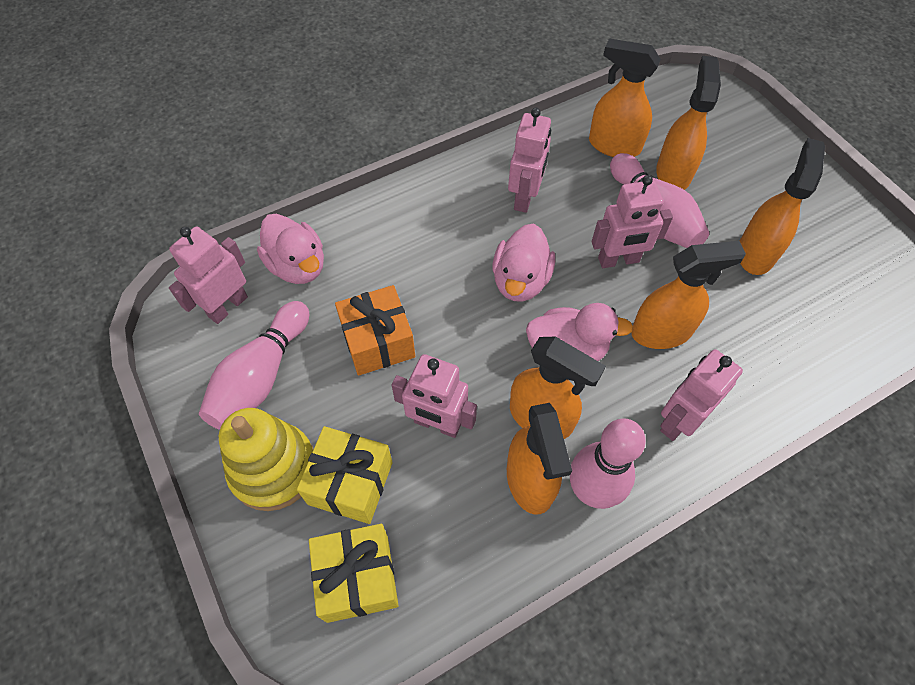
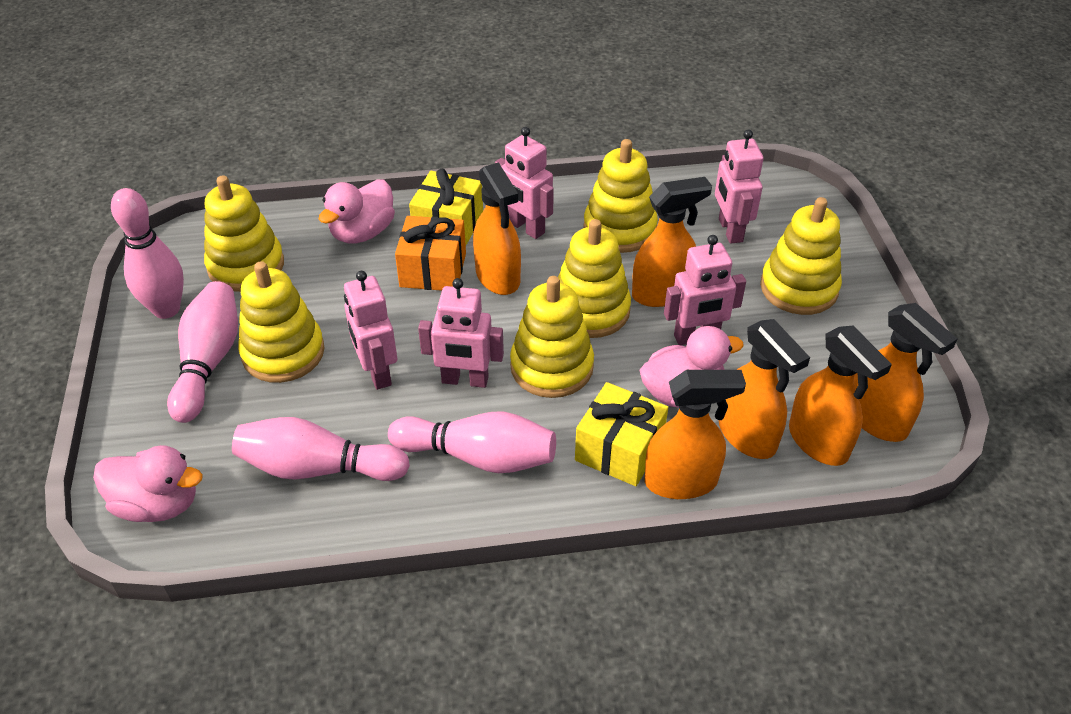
pink bowling pin: 3 -> 4
yellow stacking toy: 1 -> 6

